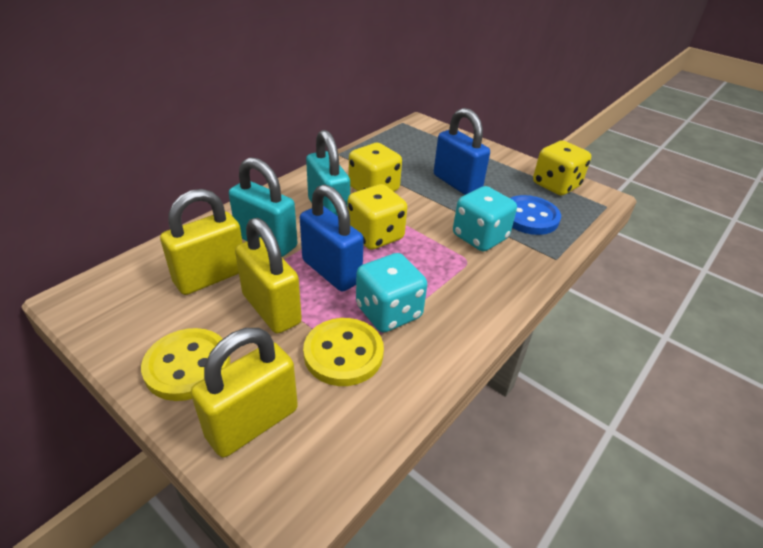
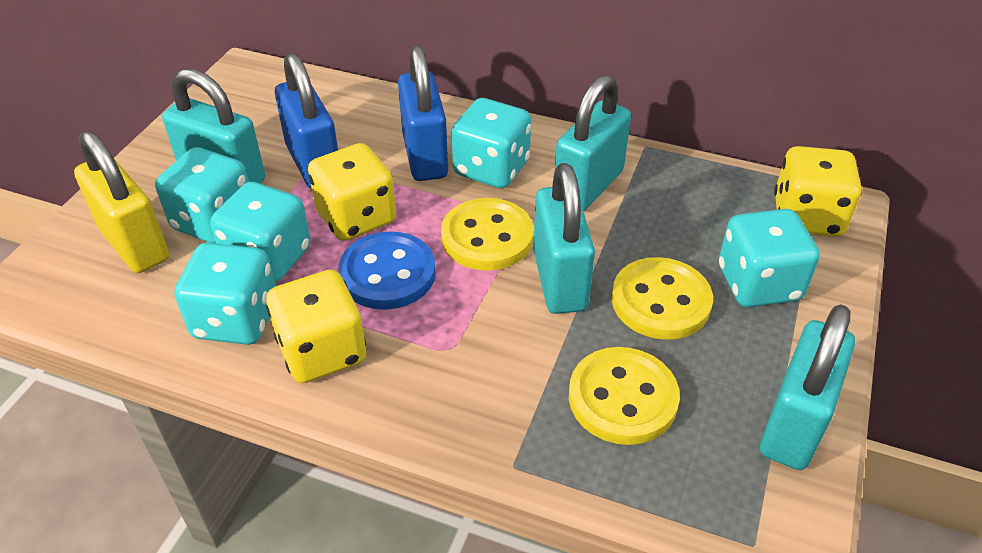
turquoise dice: 2 -> 5
turquoise padlock: 2 -> 4
yellow button: 2 -> 3
yellow padlock: 3 -> 1

